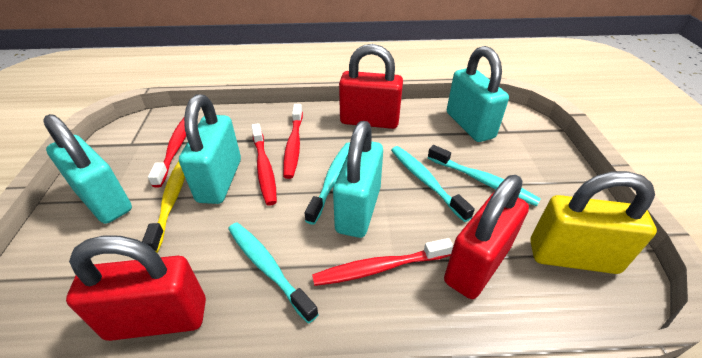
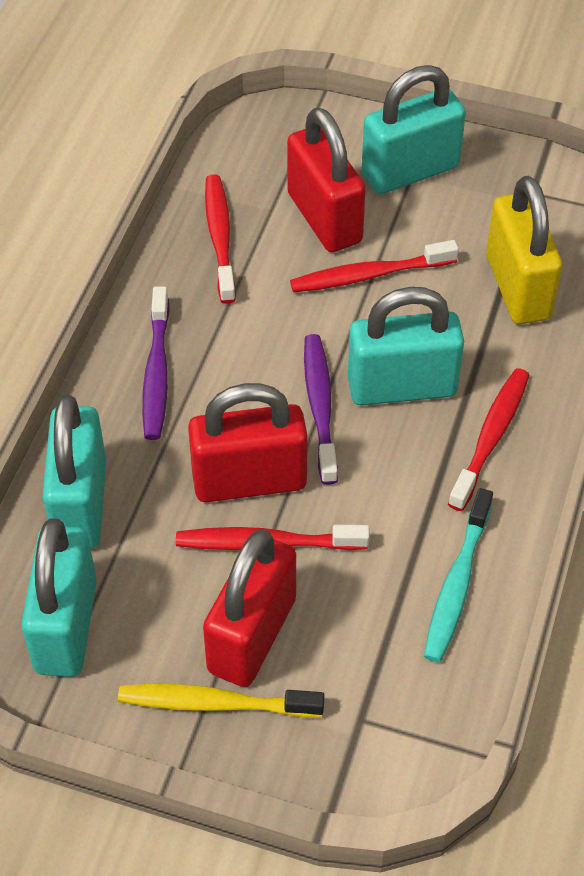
purple toothbrush: 0 -> 2
turquoise toothbrush: 4 -> 1

